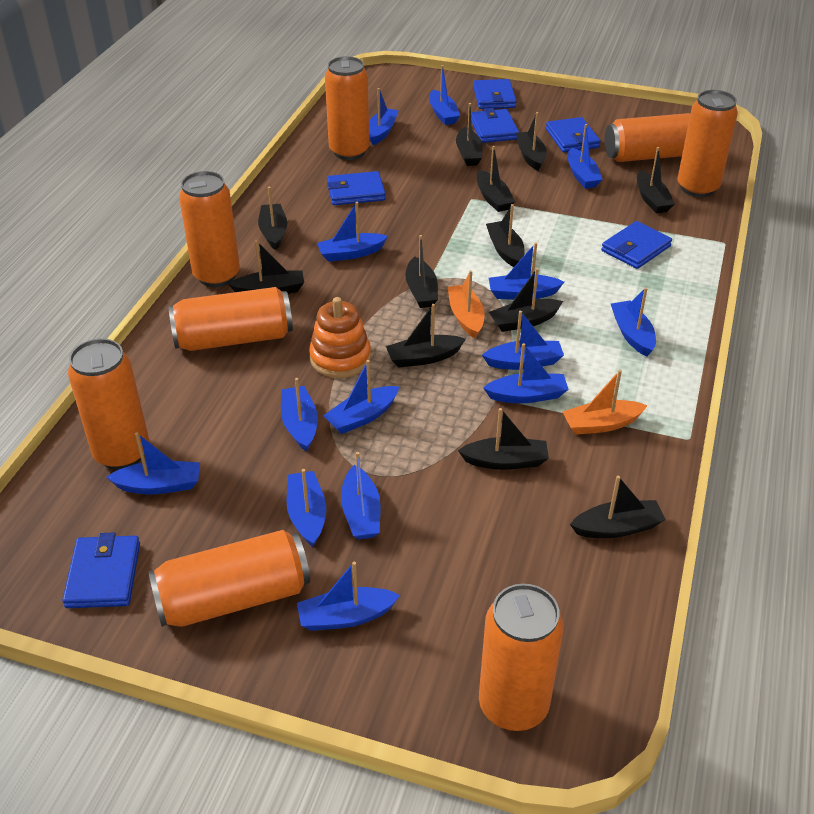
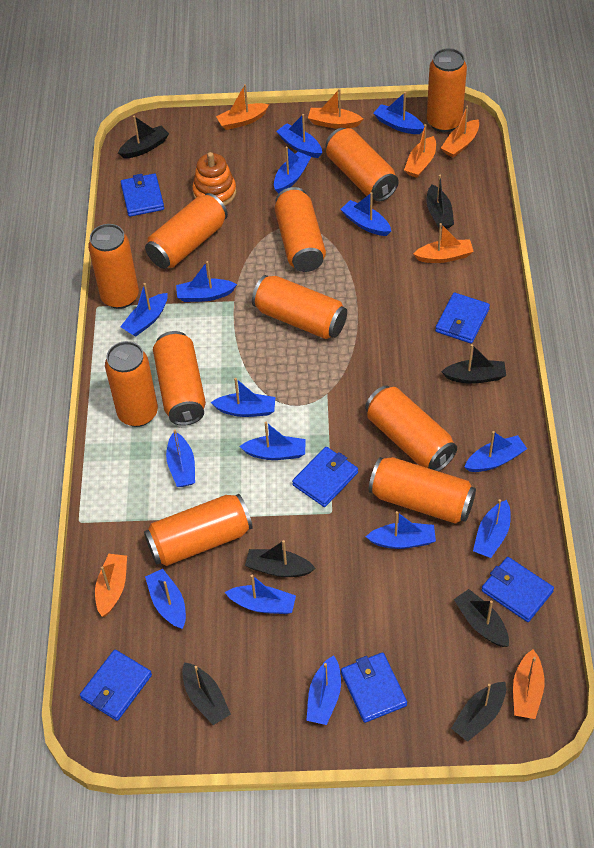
black boat: 12 -> 7
blue boat: 14 -> 15
orange boat: 2 -> 7
orange can: 8 -> 11

